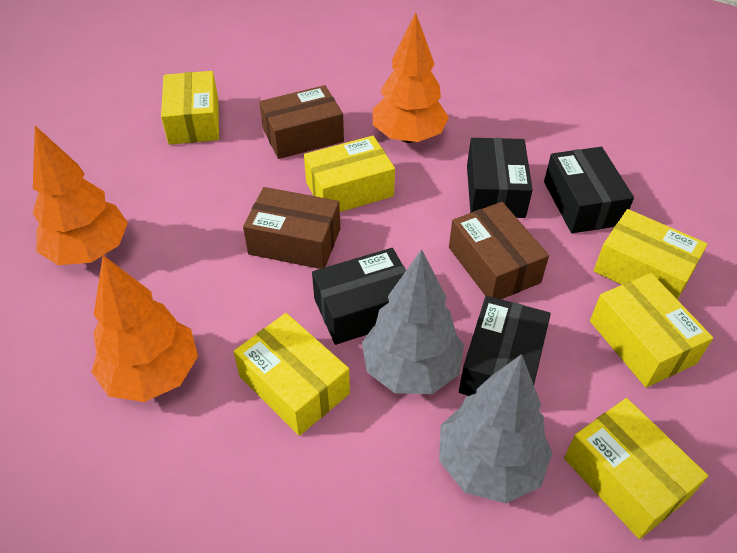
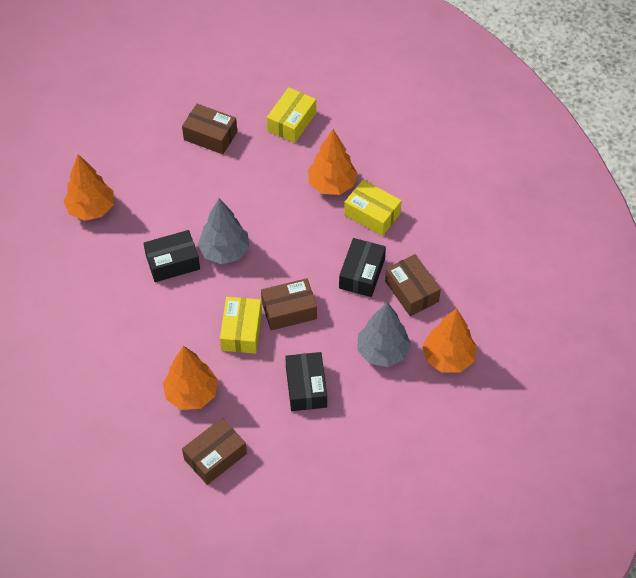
black box: 4 -> 3
brown box: 3 -> 4
orange tree: 3 -> 4
yellow box: 6 -> 3

